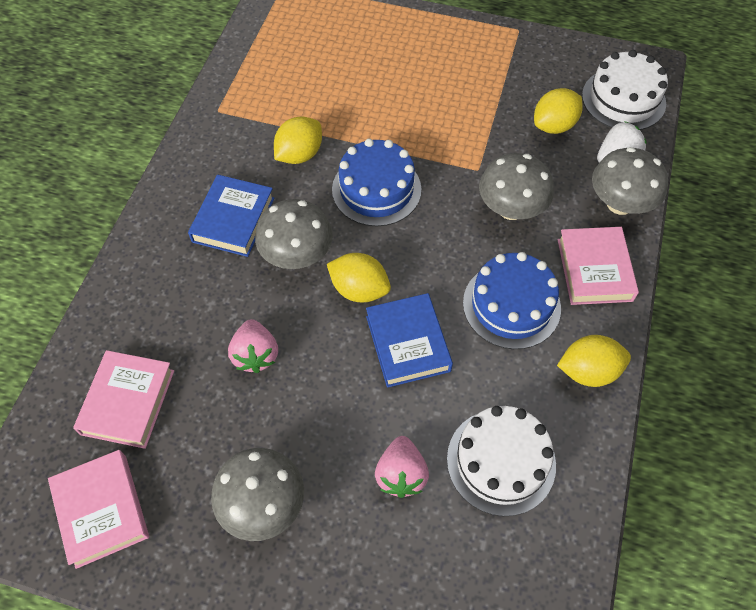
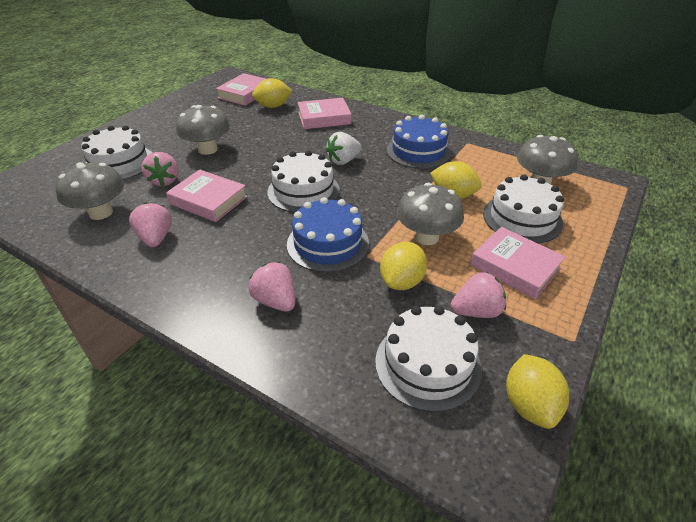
blue book: 2 -> 0
pink book: 3 -> 4
pink strawberry: 2 -> 4
white cake: 2 -> 4

